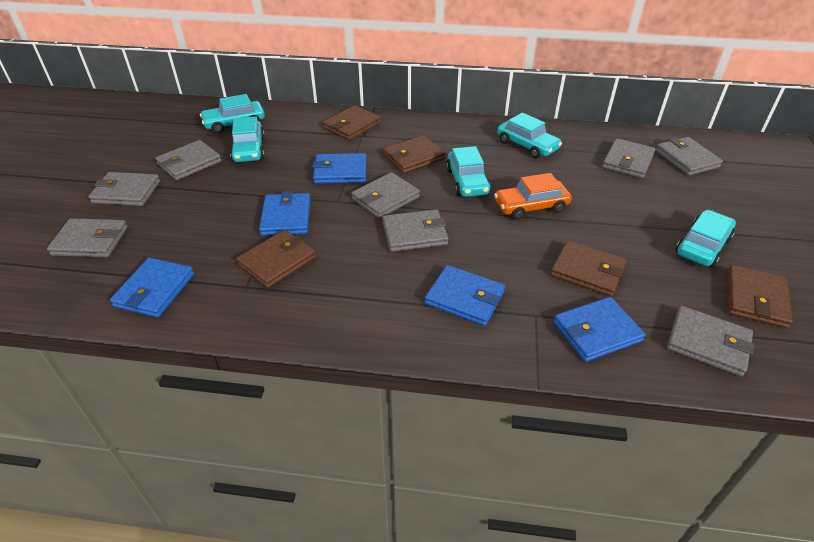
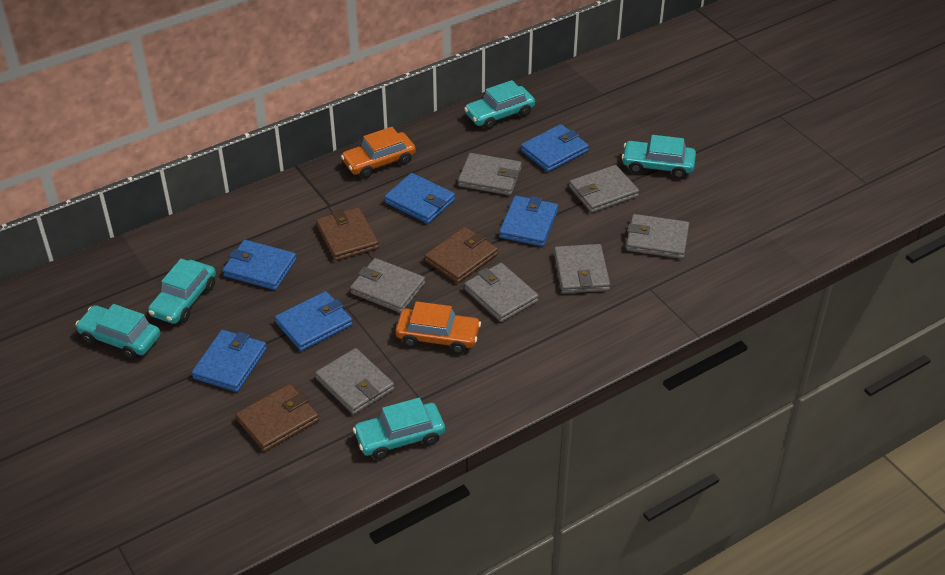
blue wallet: 5 -> 6
brown wallet: 5 -> 3
grey wallet: 8 -> 7
orange car: 1 -> 2

